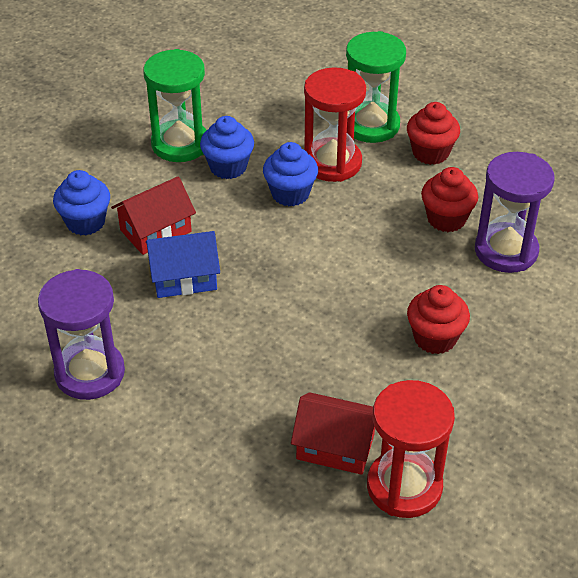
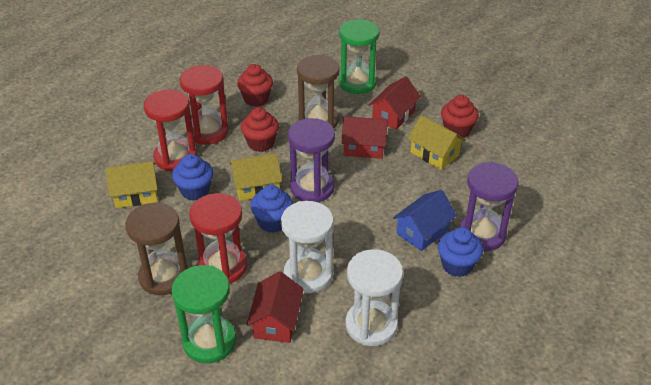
brown hourglass: 0 -> 2
red hourglass: 2 -> 3
red house: 2 -> 3
white hourglass: 0 -> 2
yellow house: 0 -> 3

